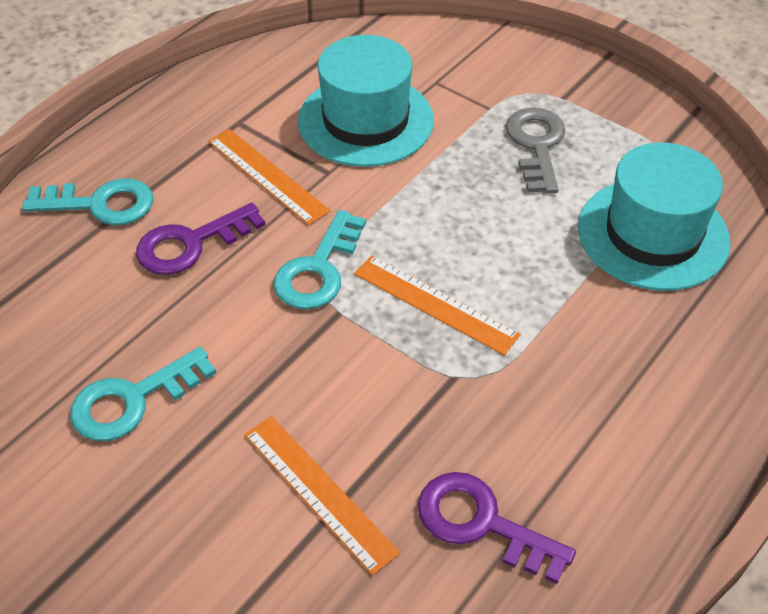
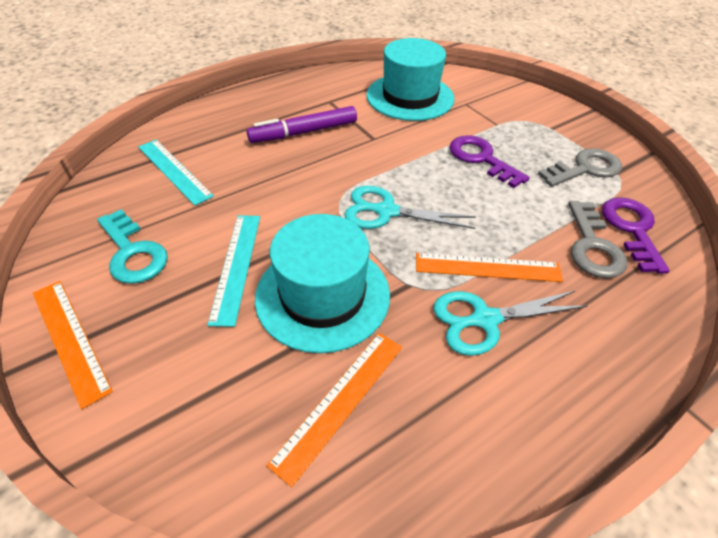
grey key: 1 -> 2
purple marker: 0 -> 1
turquoise key: 3 -> 1
turquoise ruler: 0 -> 2
turquoise scissors: 0 -> 2

